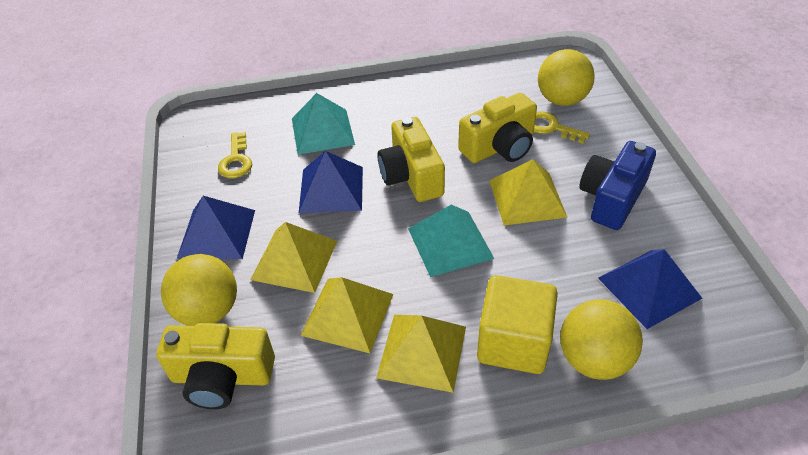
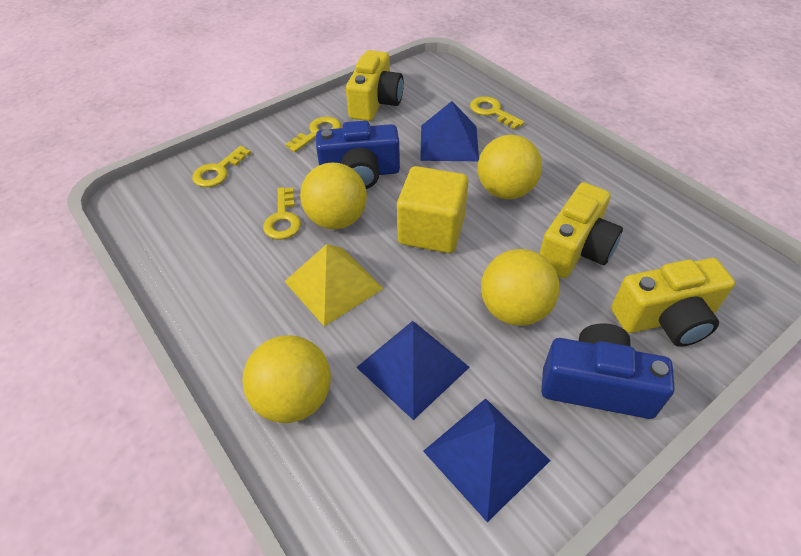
blue camera: 1 -> 2
turquoise pyramid: 2 -> 0
yellow ball: 3 -> 4
yellow key: 2 -> 4
yellow pyramid: 4 -> 1

